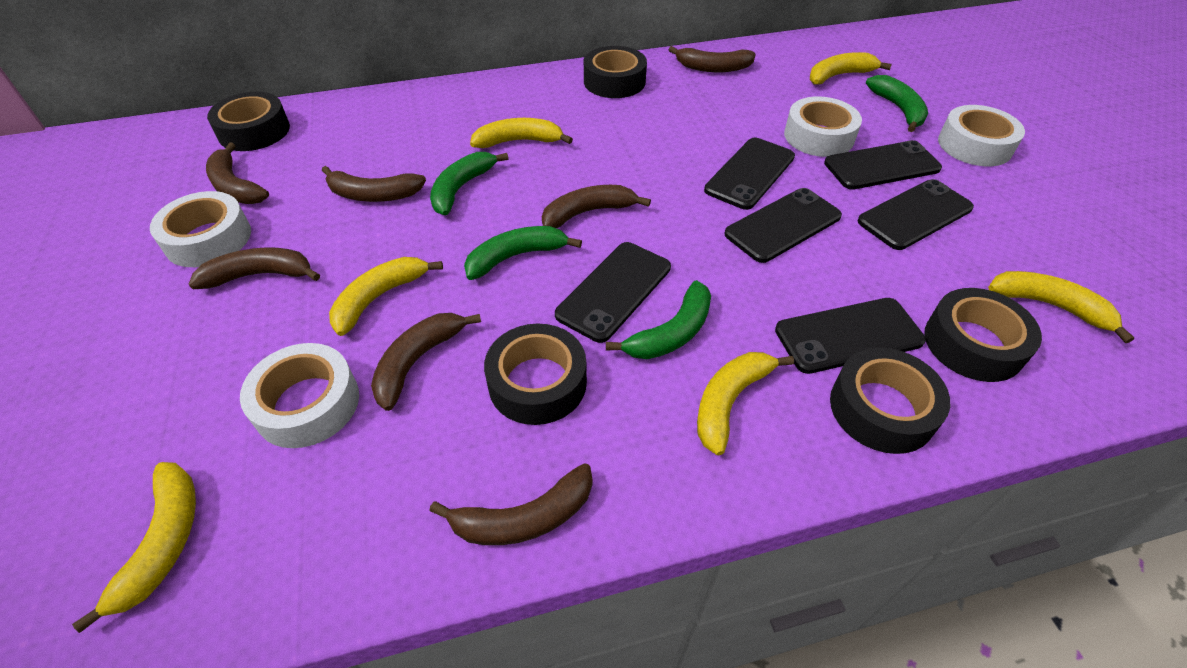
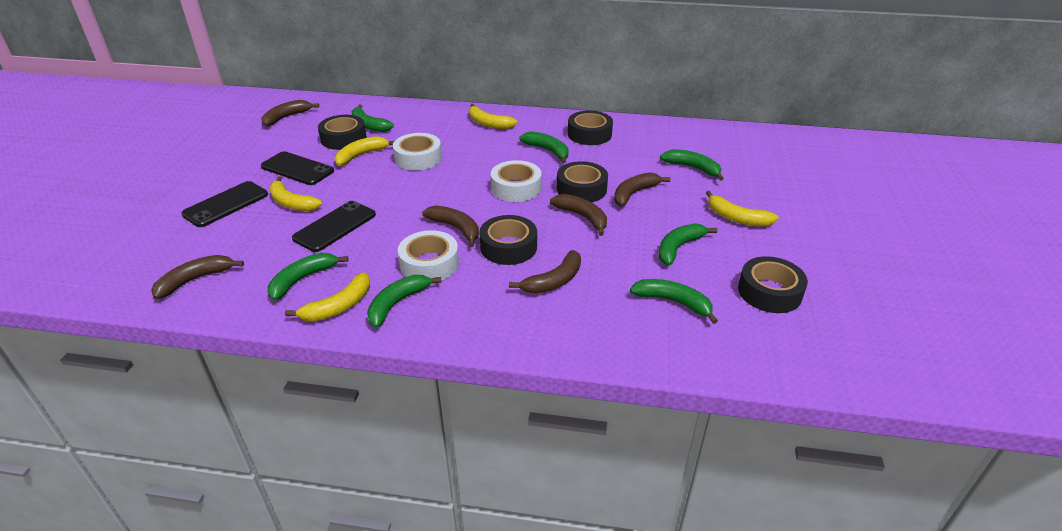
black phone: 6 -> 3
brown banana: 7 -> 6
green banana: 4 -> 7
white tape: 4 -> 3
yellow banana: 6 -> 5

